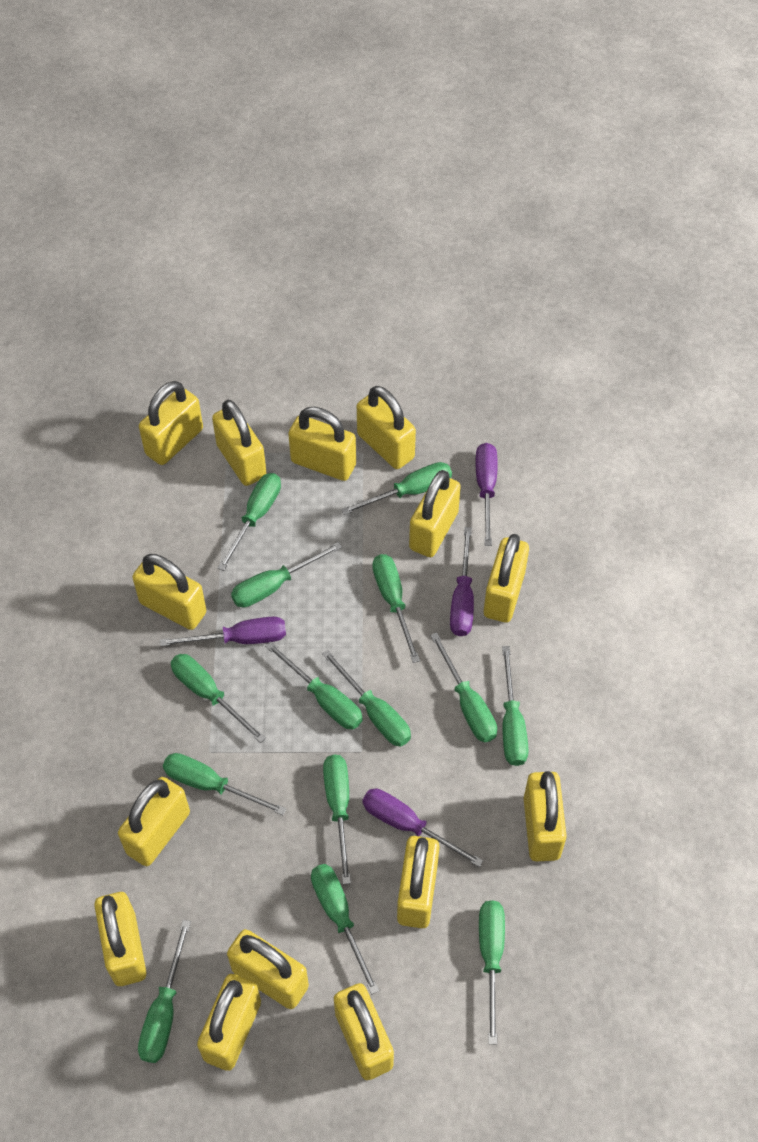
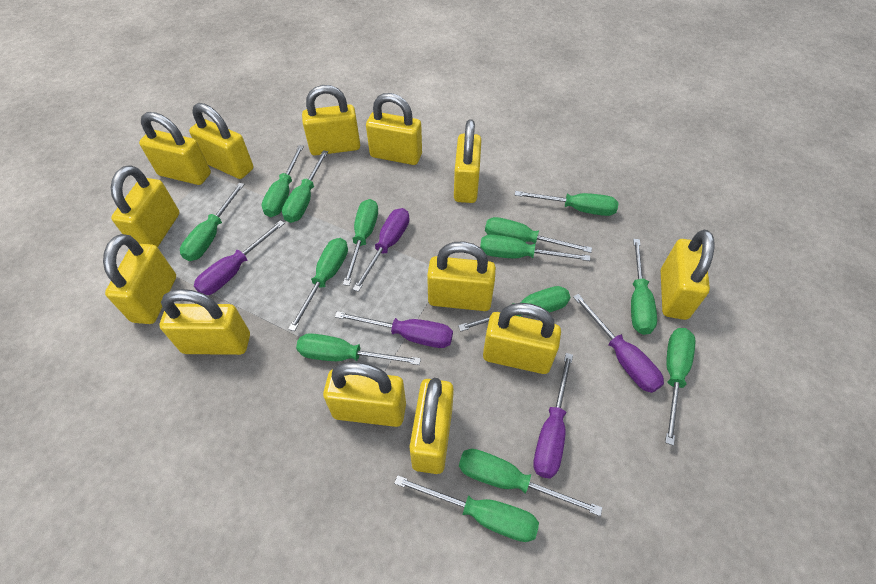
purple screwdriver: 4 -> 5
yellow padlock: 14 -> 13

